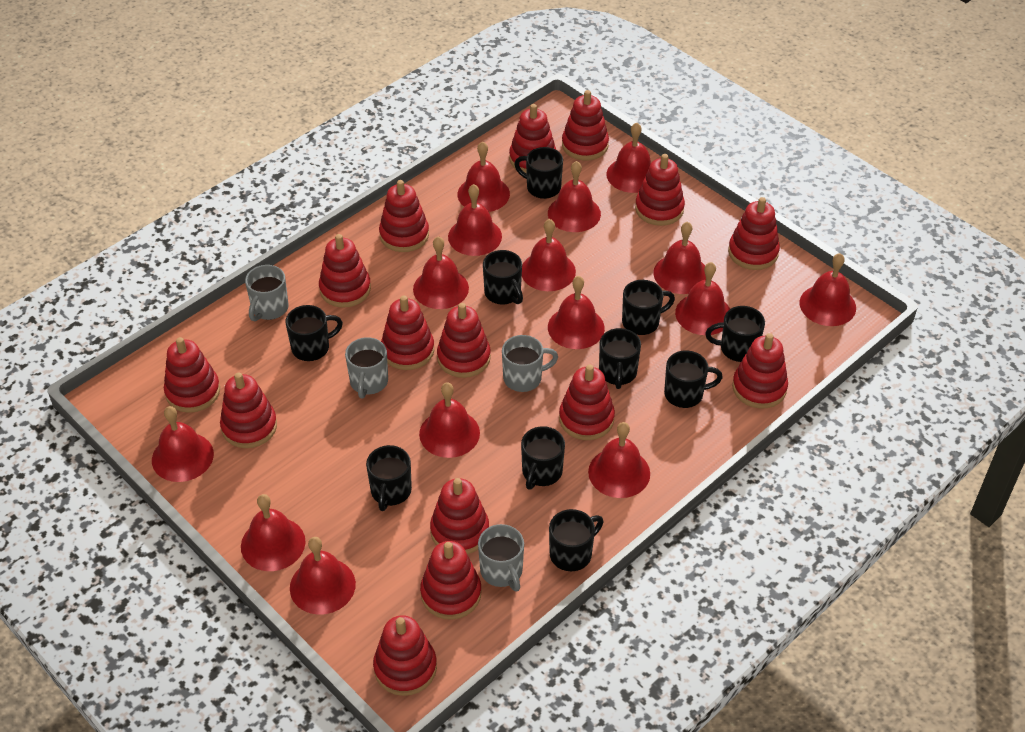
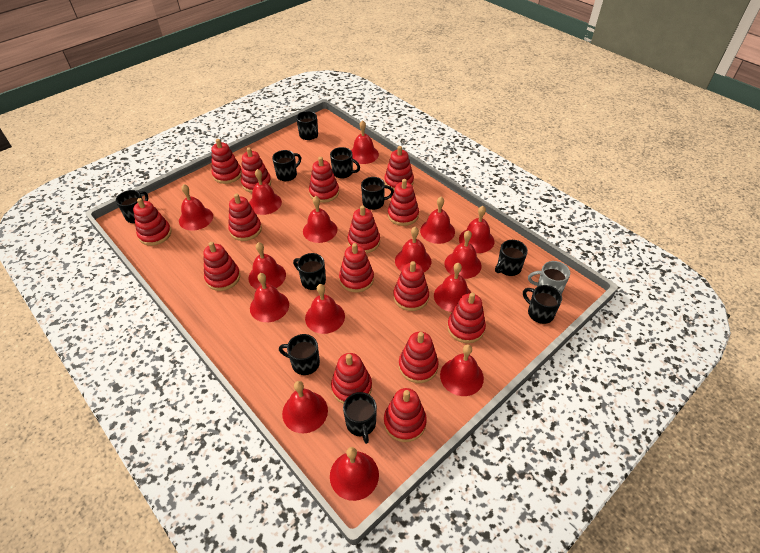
grey mug: 4 -> 1

